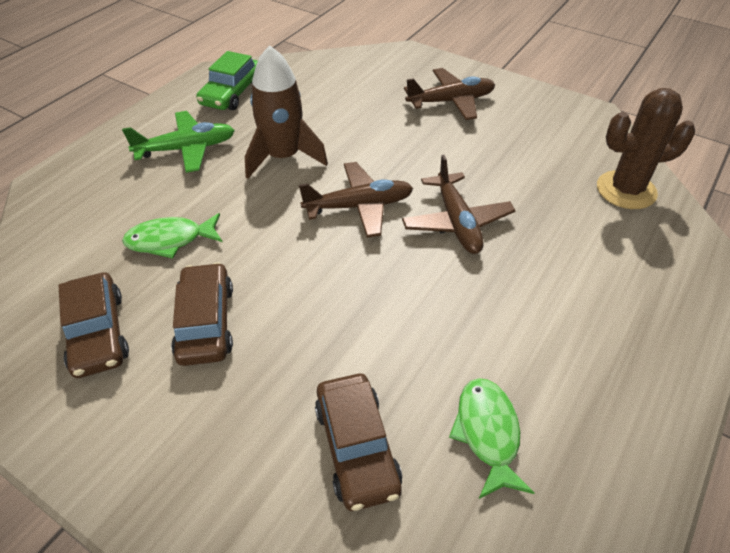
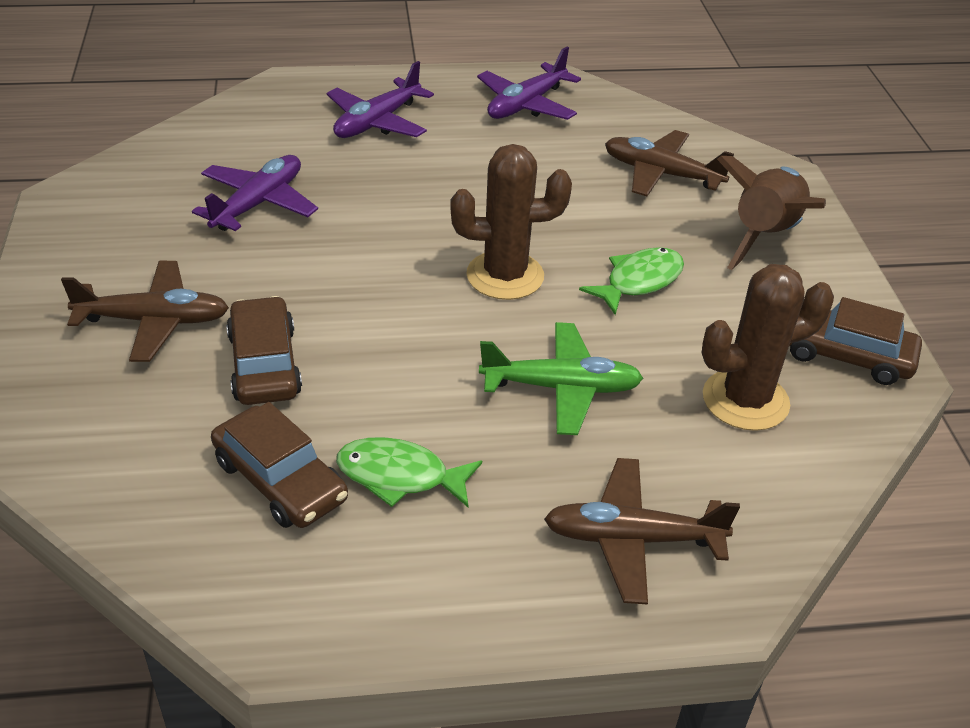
brown cactus: 1 -> 2
green car: 1 -> 0
purple plane: 0 -> 3

